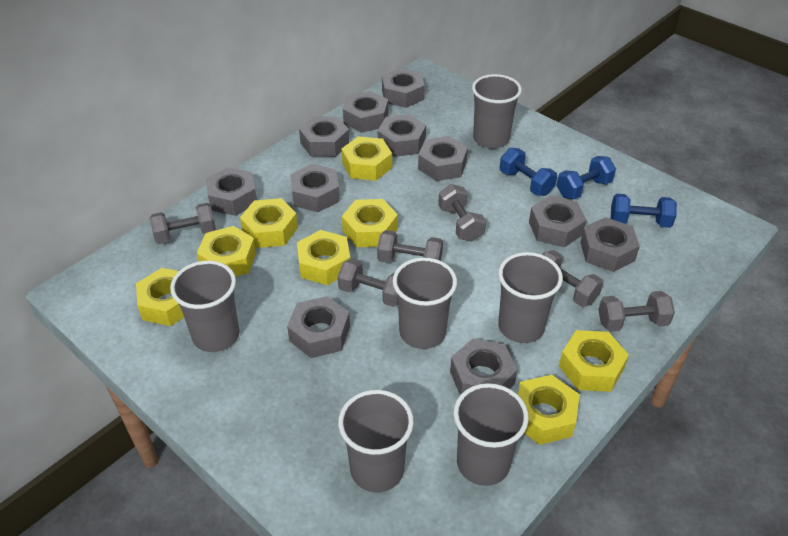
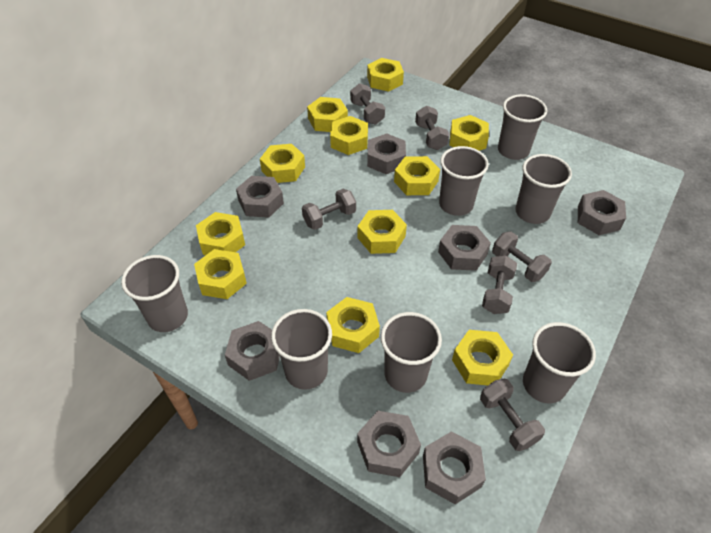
blue dumbbell: 3 -> 0
grey cup: 6 -> 7
grey nut: 11 -> 7
yellow nut: 8 -> 11

